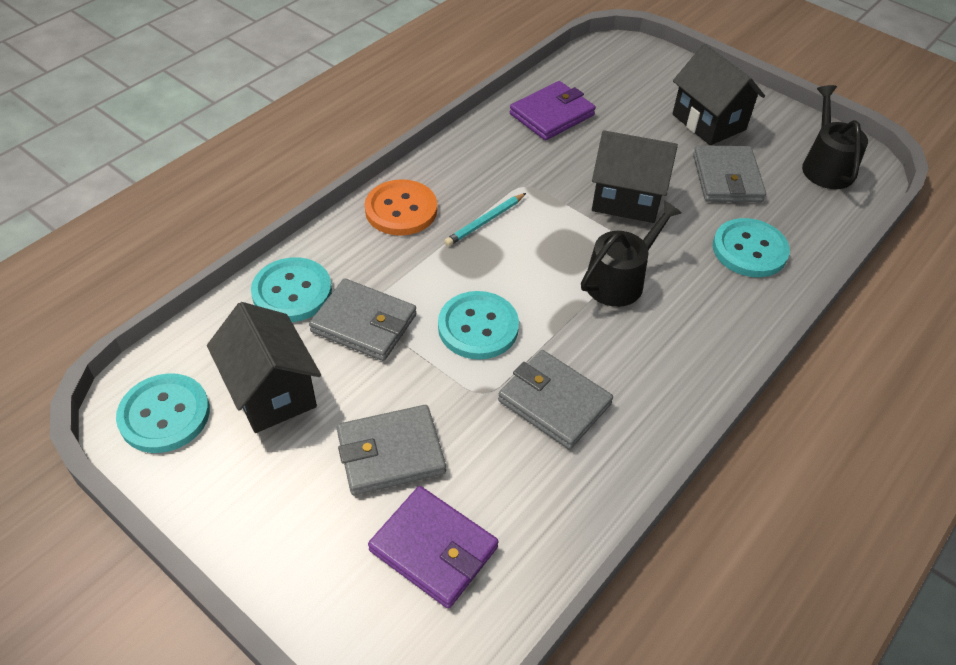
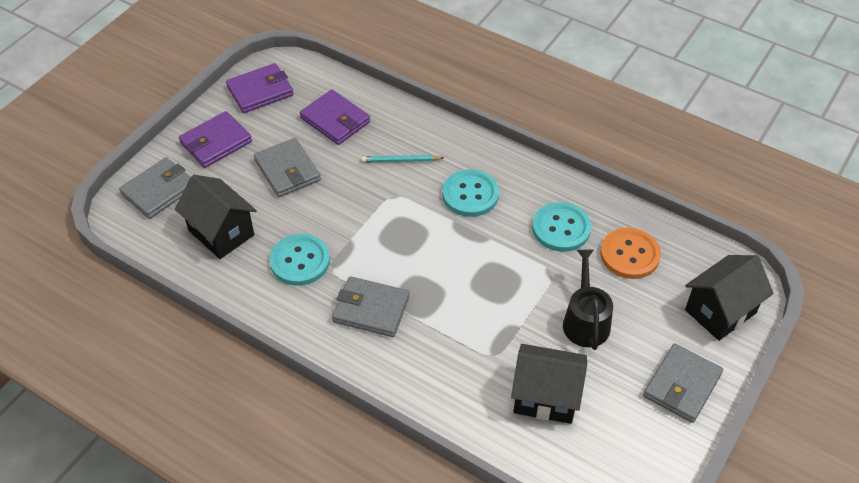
black watering can: 2 -> 1
purple wallet: 2 -> 3
turquoise button: 4 -> 3

